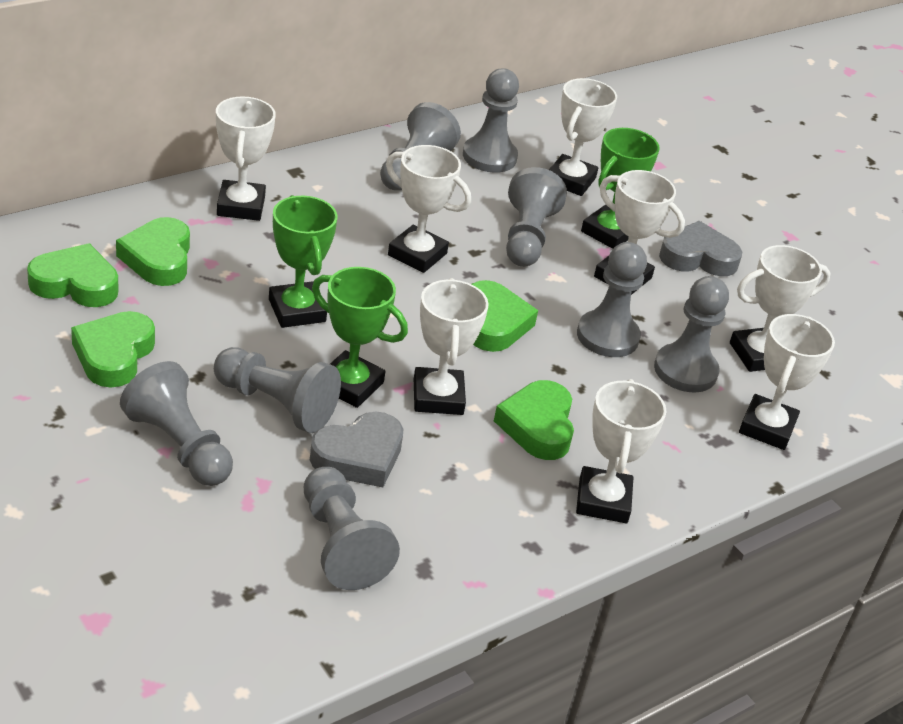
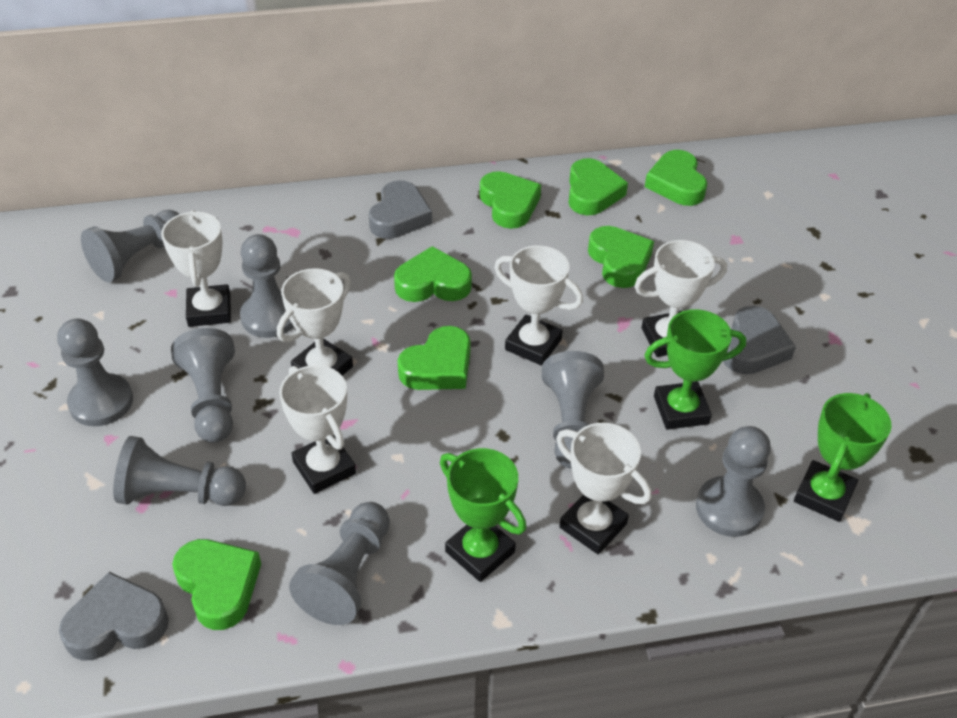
green heart: 5 -> 7
grey heart: 2 -> 3
white trophy: 8 -> 6

